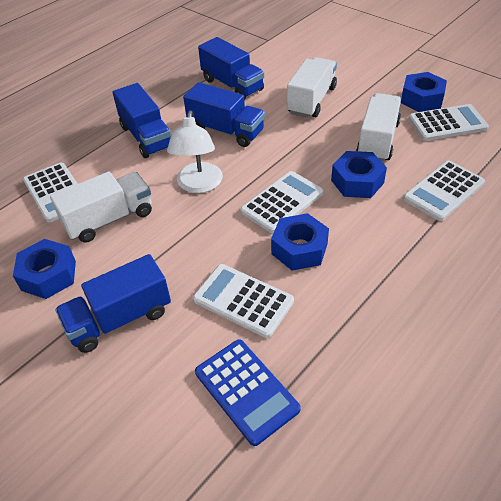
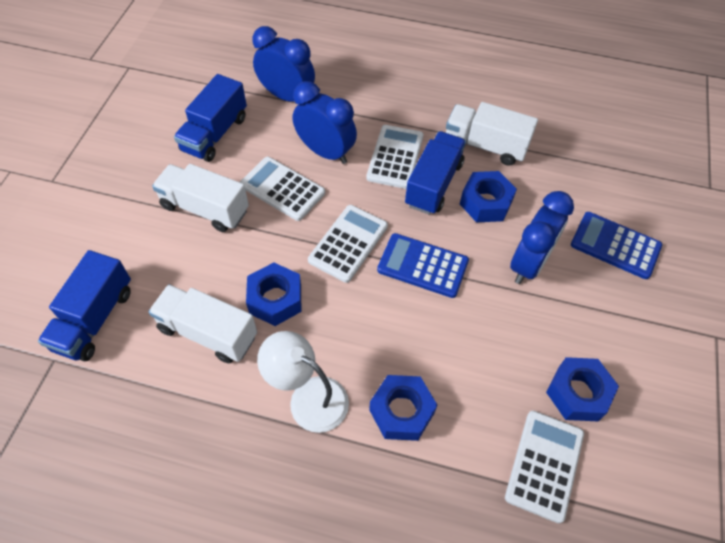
blue calculator: 1 -> 2
blue clock: 0 -> 3
blue truck: 4 -> 3
white calculator: 5 -> 4

